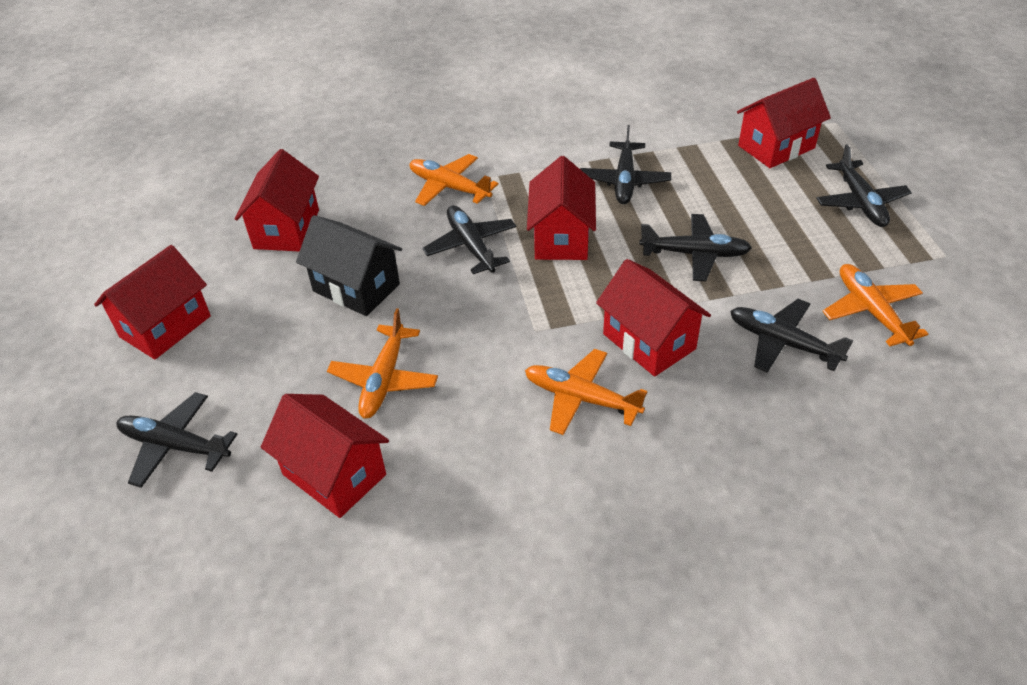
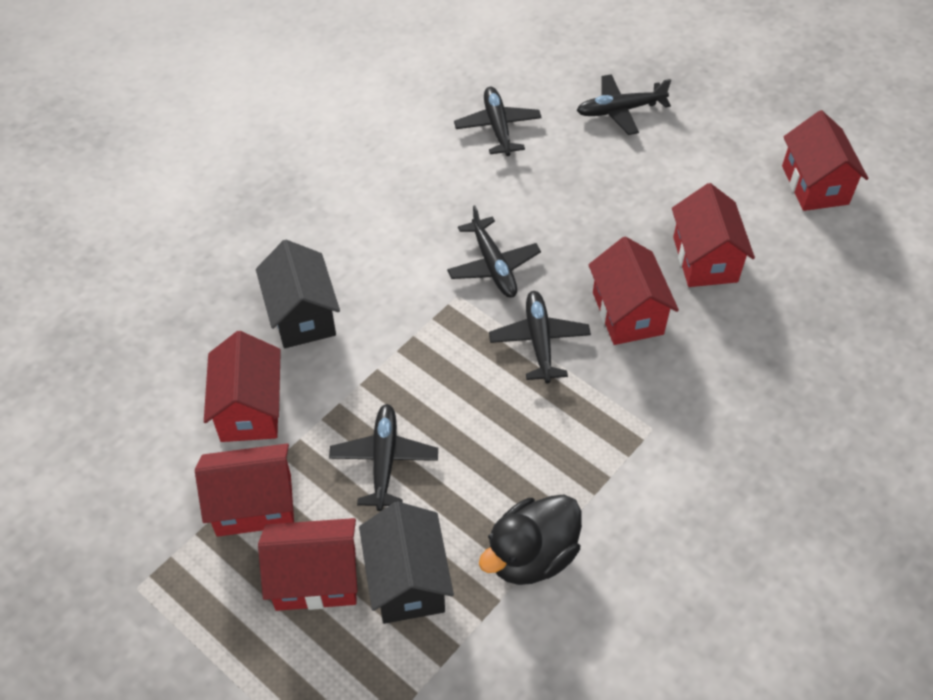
black duck: 0 -> 1
black house: 1 -> 2
black plane: 6 -> 5
orange plane: 4 -> 0

